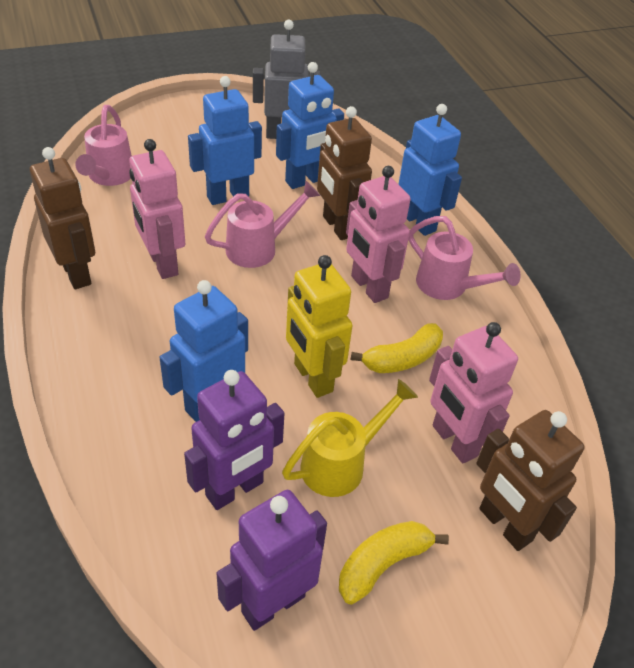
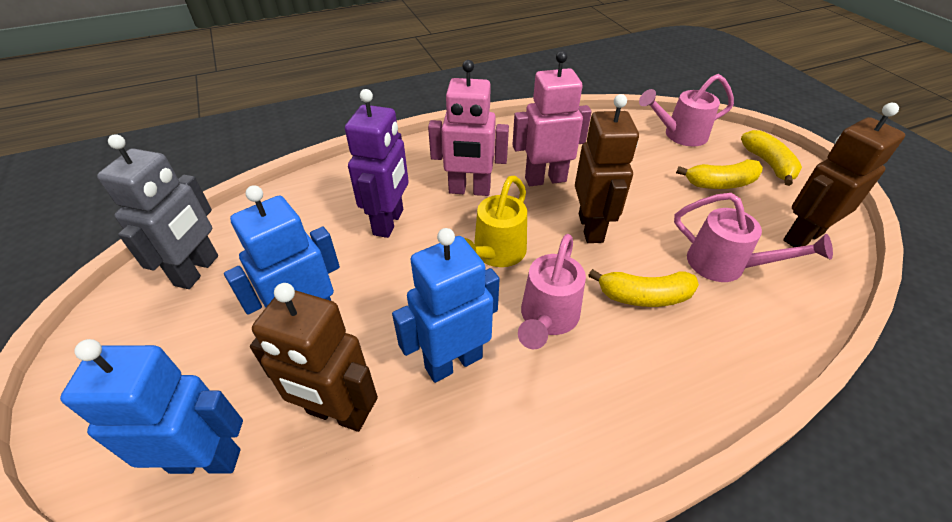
blue robot: 4 -> 3
pink robot: 3 -> 2
purple robot: 2 -> 1
yellow banana: 2 -> 3
yellow robot: 1 -> 0

